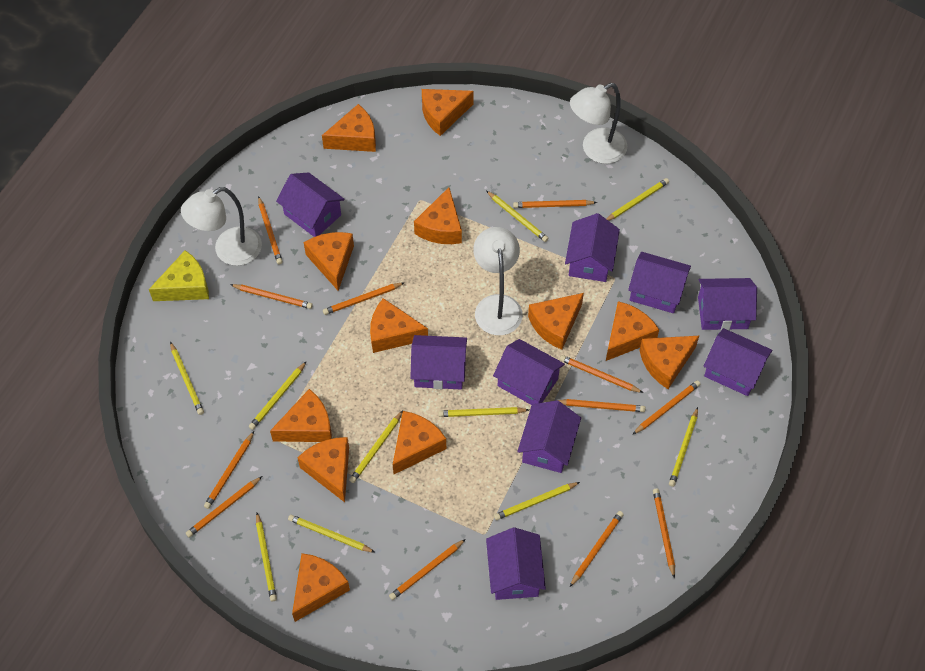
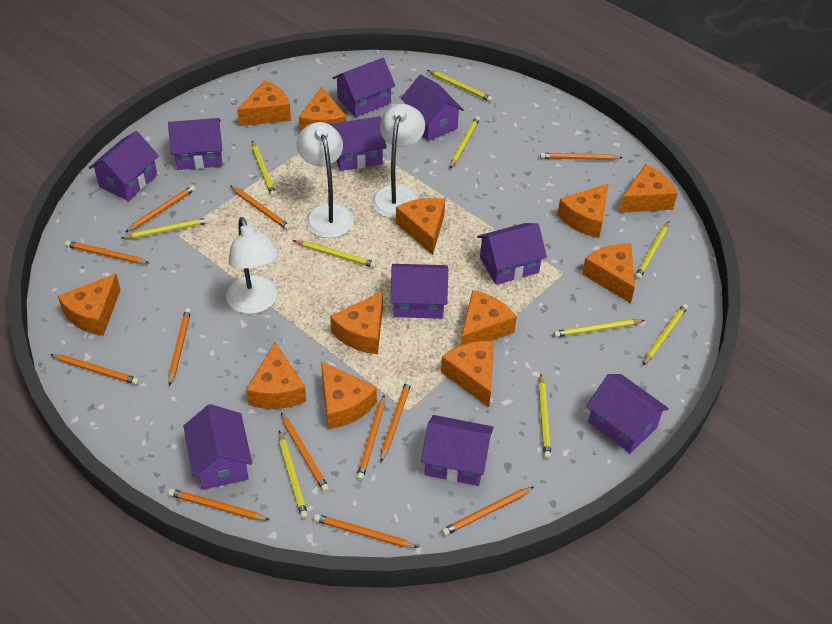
purple house: 9 -> 10
yellow cheese: 1 -> 0

